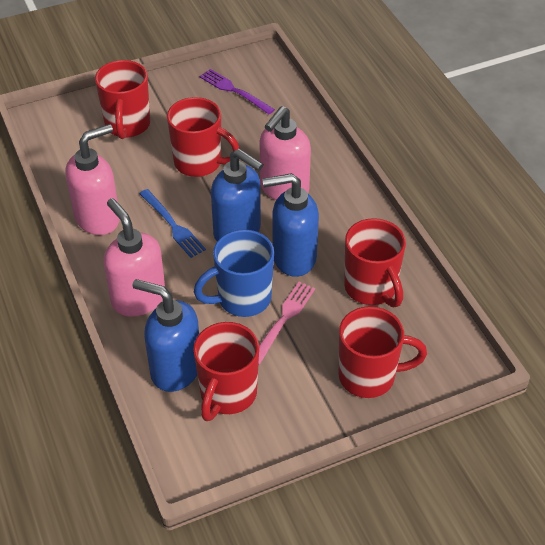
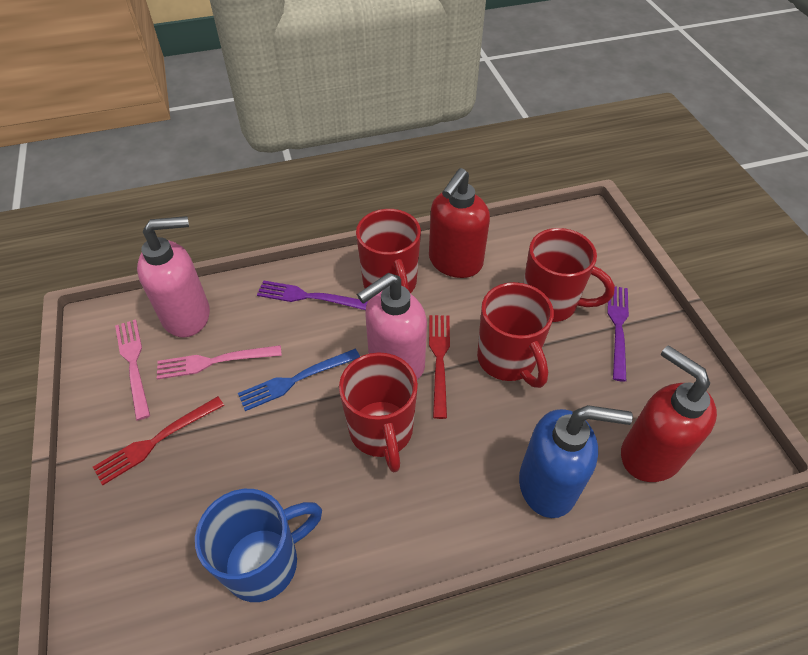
blue soap dispenser: 3 -> 1
pink fork: 1 -> 2
pink soap dispenser: 3 -> 2
purple fork: 1 -> 2
red fork: 0 -> 2
red mug: 5 -> 4
red soap dispenser: 0 -> 2

